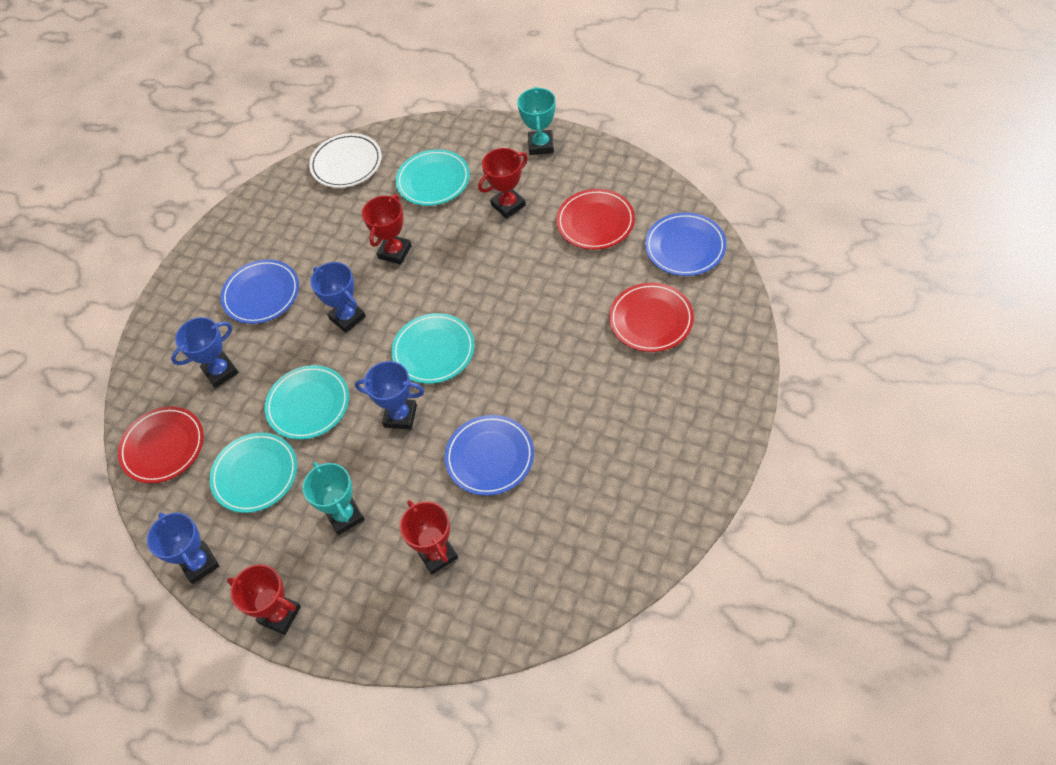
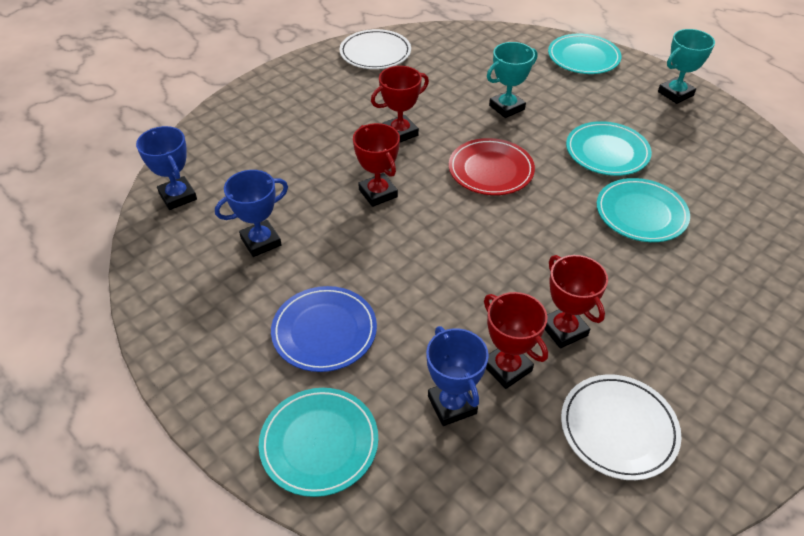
blue plate: 3 -> 1
blue trophy: 4 -> 3
red plate: 3 -> 1
white plate: 1 -> 2

